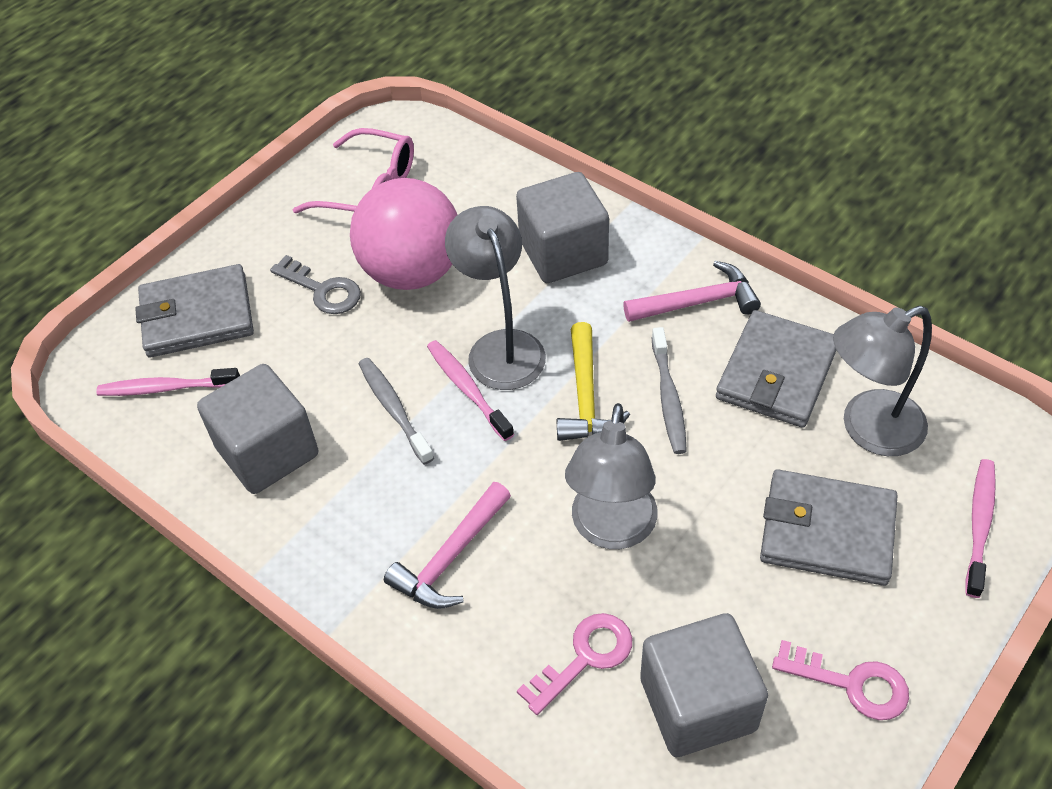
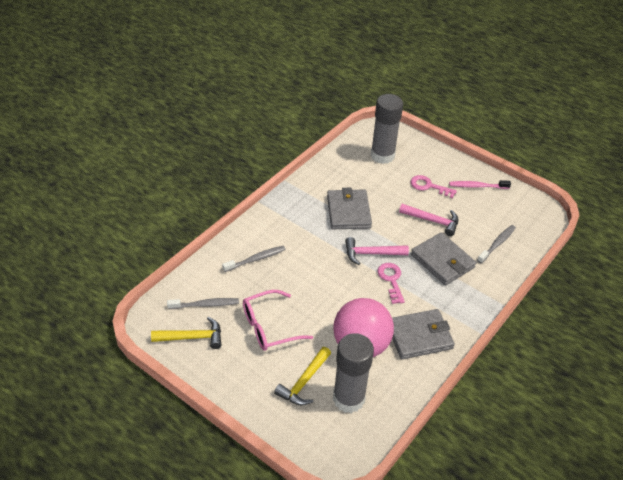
grey cube: 3 -> 0
grey glue stick: 0 -> 2
grey key: 1 -> 0
grey lamp: 3 -> 0
grey toothbrush: 2 -> 3
pink toothbrush: 3 -> 1
yellow hammer: 1 -> 2

